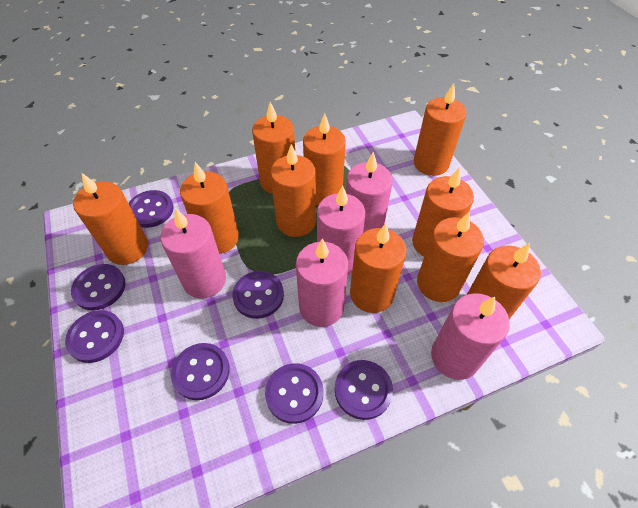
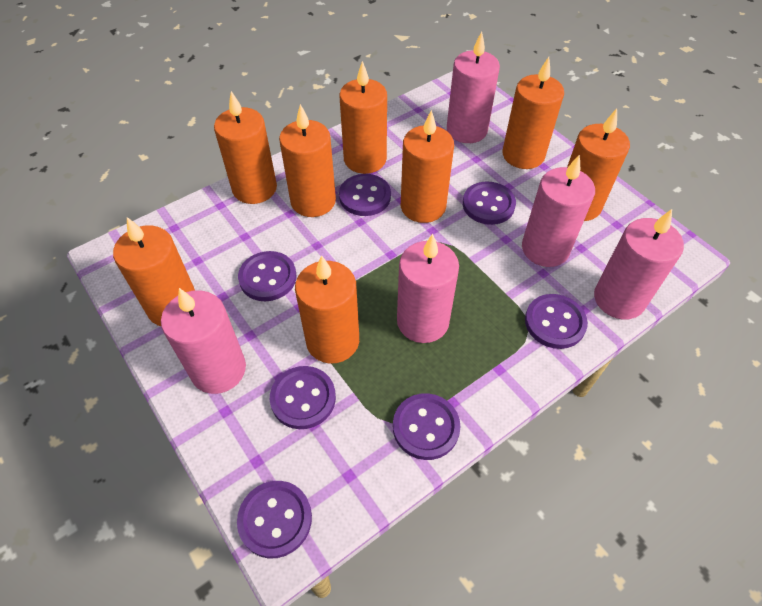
orange candle: 10 -> 8

